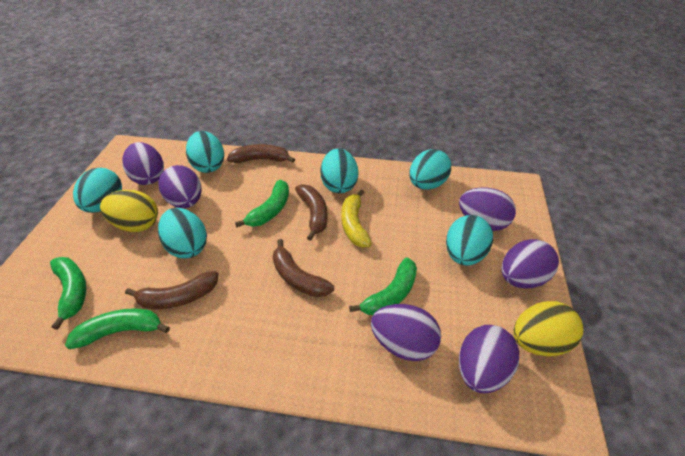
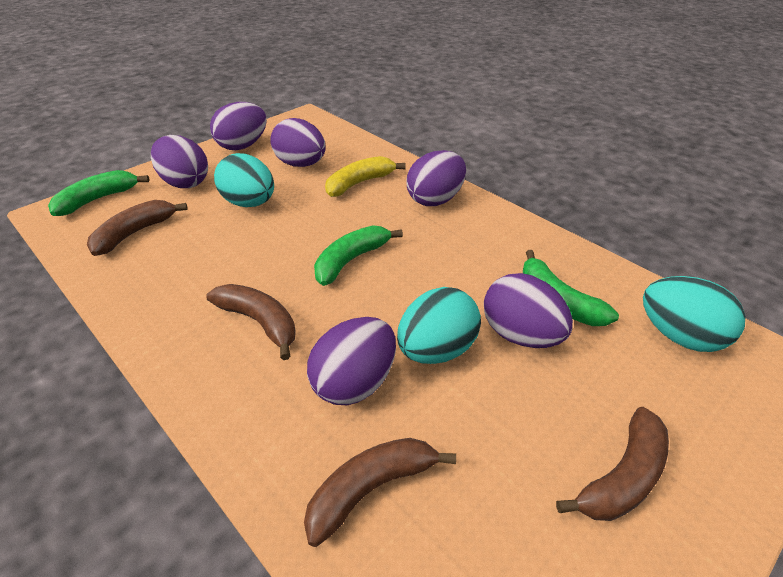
green banana: 4 -> 3
turquoise egg: 6 -> 3
yellow egg: 2 -> 0

